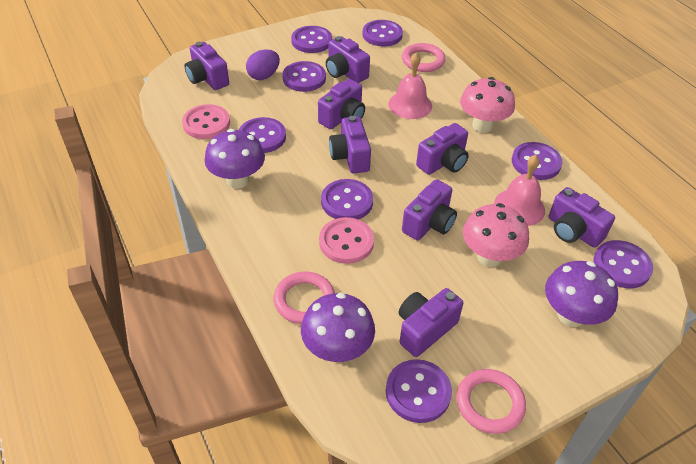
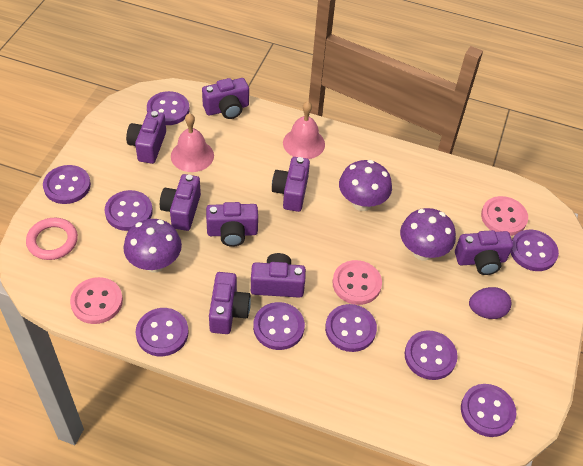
pink button: 2 -> 3
pink mushroom: 2 -> 0
pink ring: 3 -> 1
purple button: 8 -> 9

